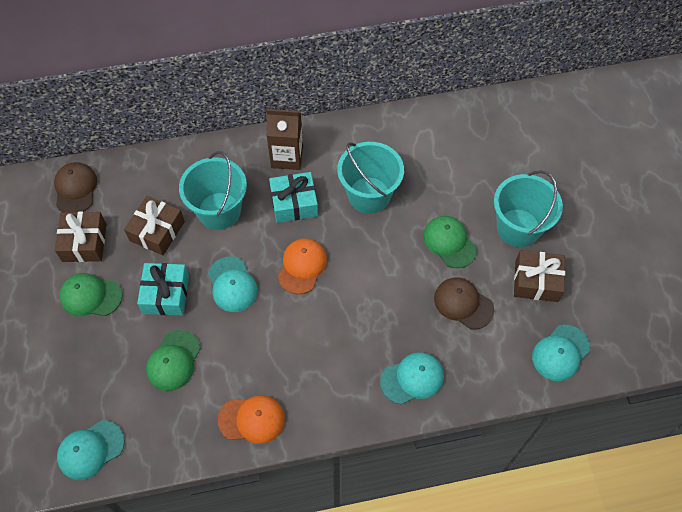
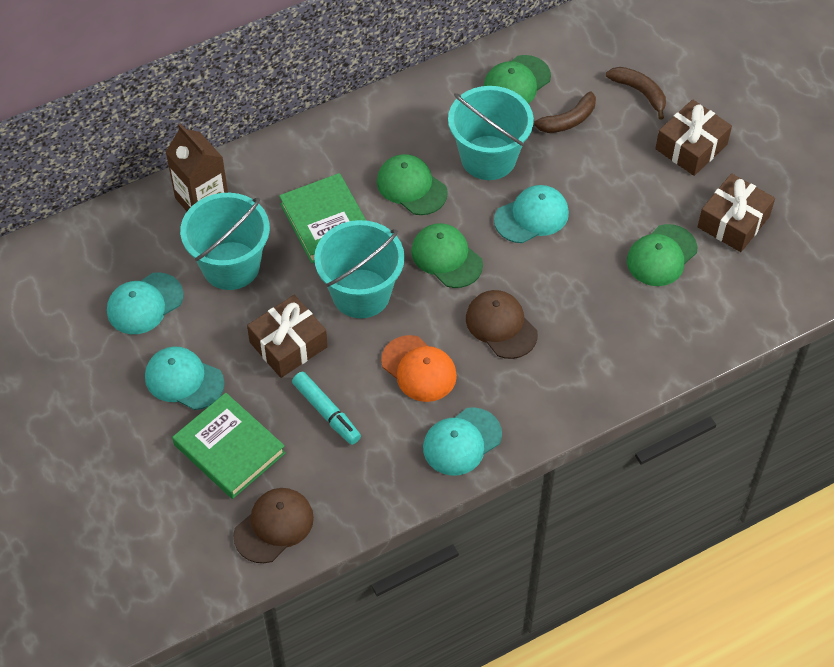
brown banana: 0 -> 2
green book: 0 -> 2
green cap: 3 -> 4
orange cap: 2 -> 1
turquoise gift: 2 -> 0
turquoise marker: 0 -> 1

